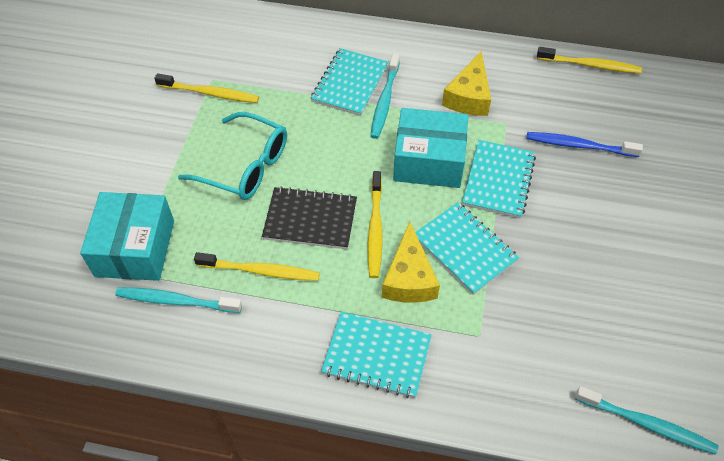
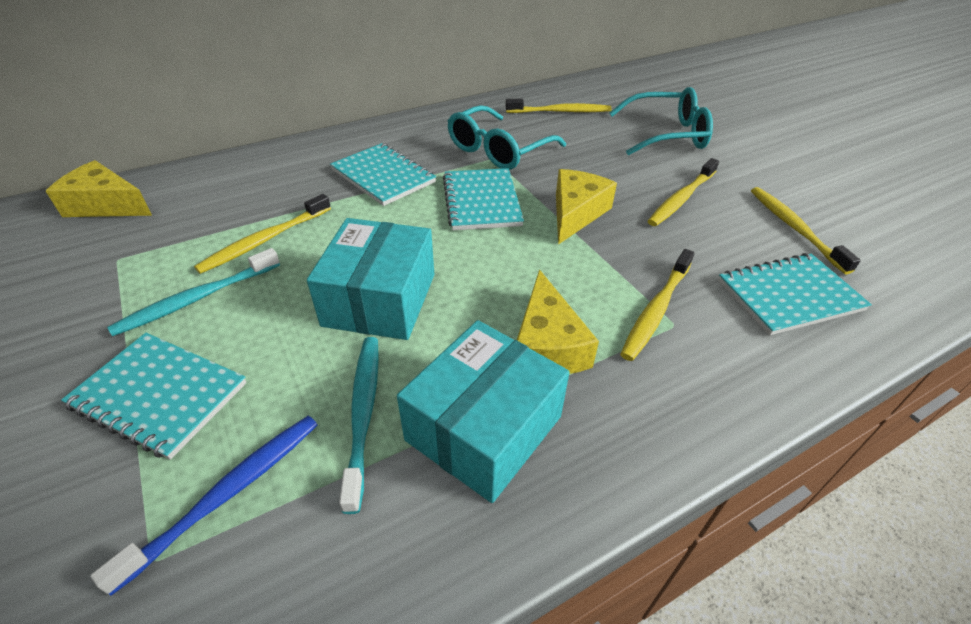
black notebook: 1 -> 0
turquoise glasses: 1 -> 2
turquoise toothbrush: 3 -> 2
yellow cheese: 2 -> 3
yellow toothbrush: 4 -> 5

